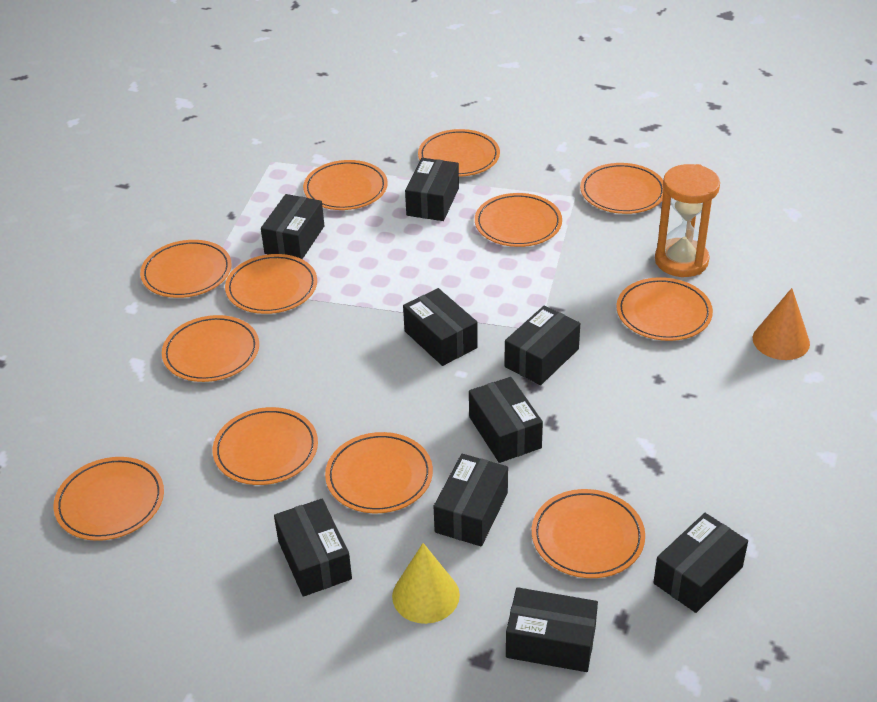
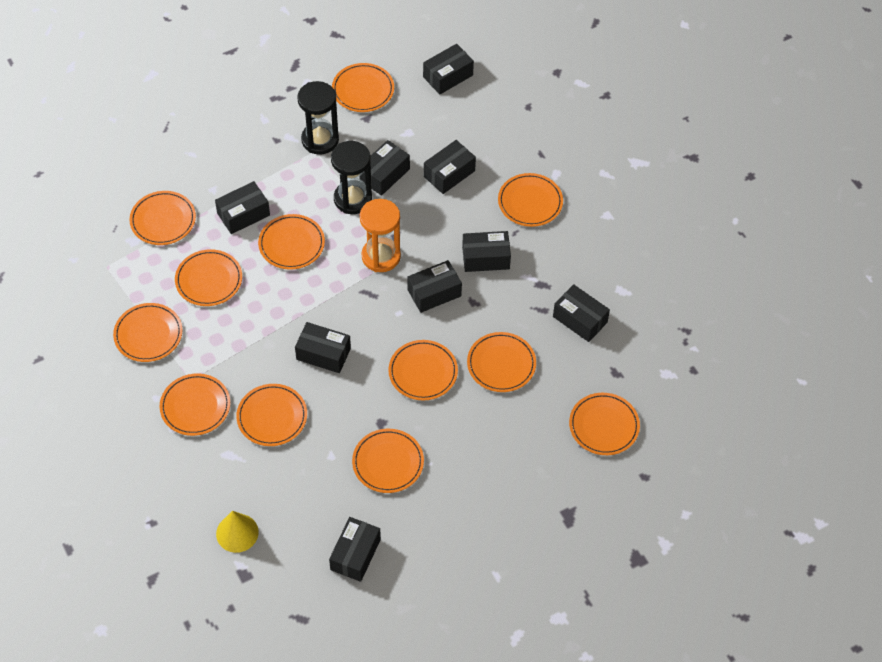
black hourglass: 0 -> 2
orange cone: 1 -> 0

